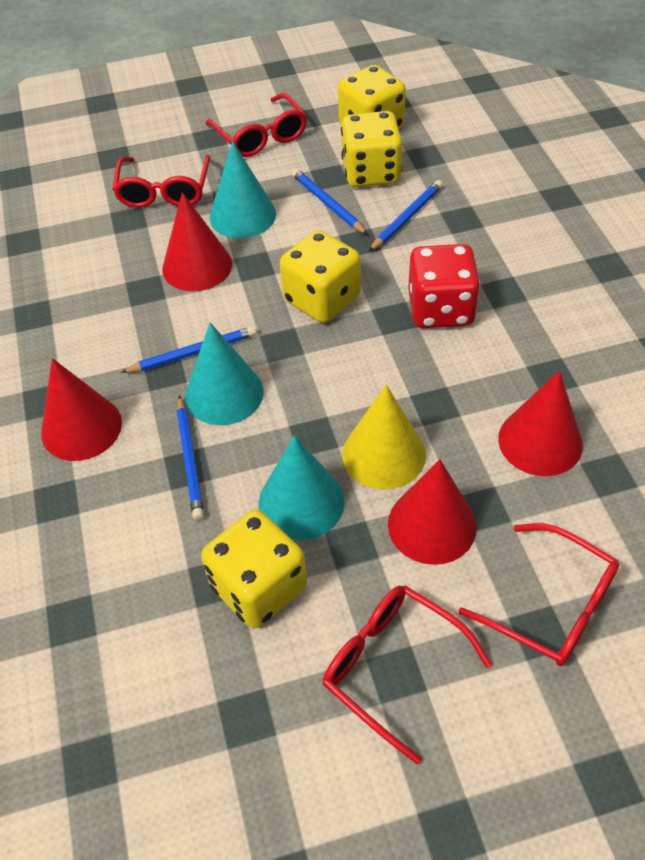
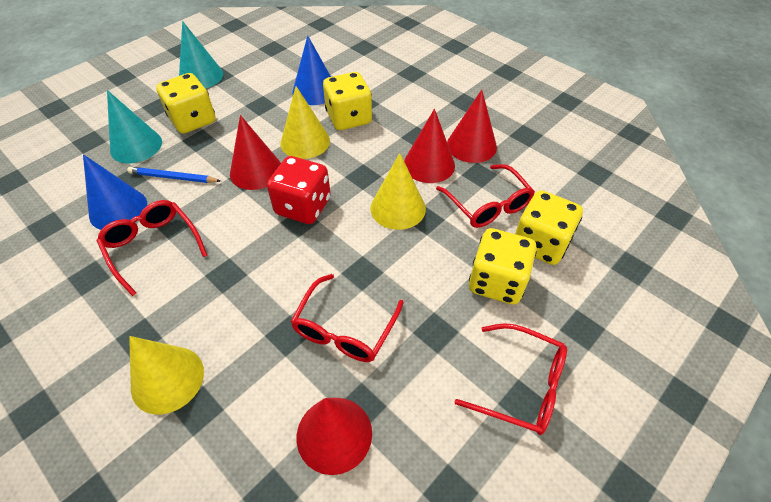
blue cone: 0 -> 2
blue pencil: 4 -> 1
turquoise cone: 3 -> 2
yellow cone: 1 -> 3

